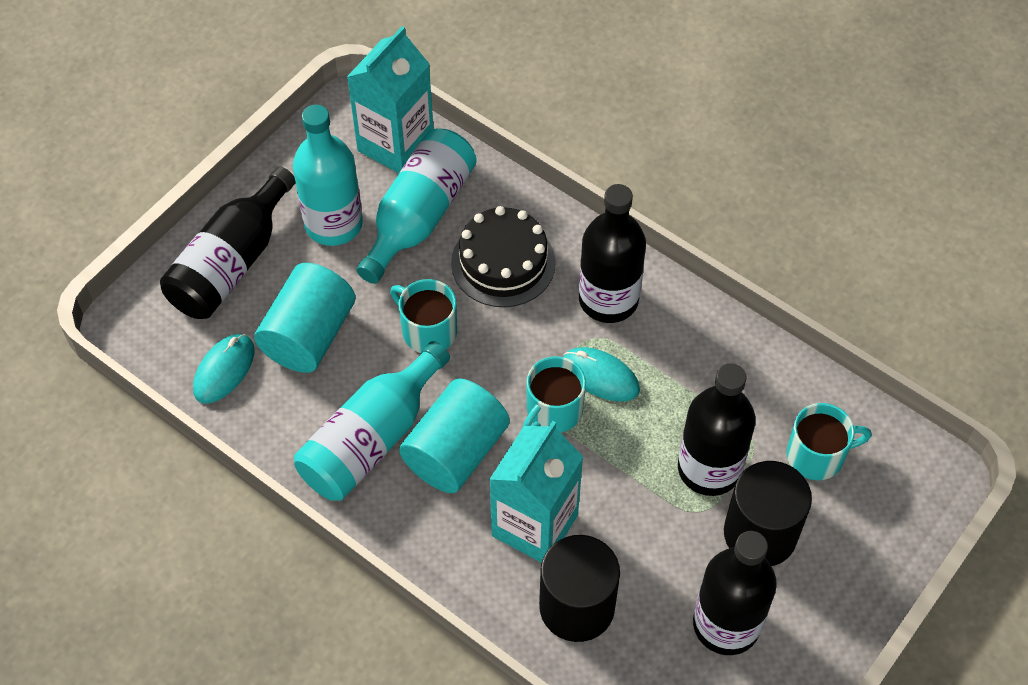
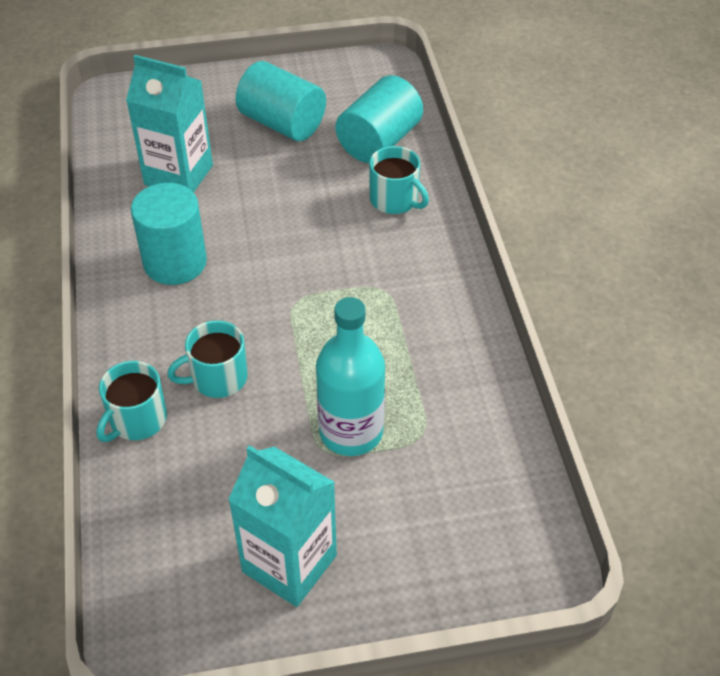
black bottle: 4 -> 0
black cake: 1 -> 0
black cylinder: 2 -> 0
turquoise bottle: 3 -> 1
turquoise cylinder: 2 -> 3
turquoise mouse: 2 -> 0

